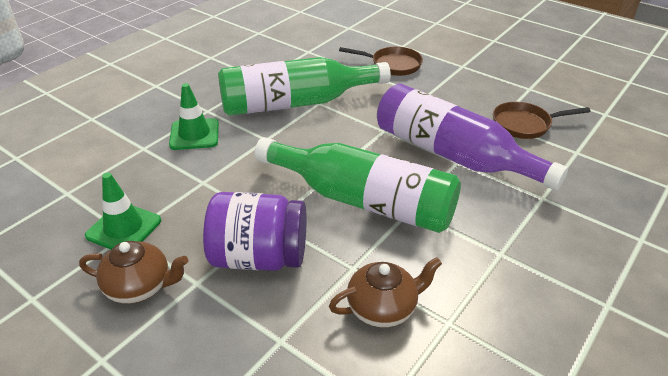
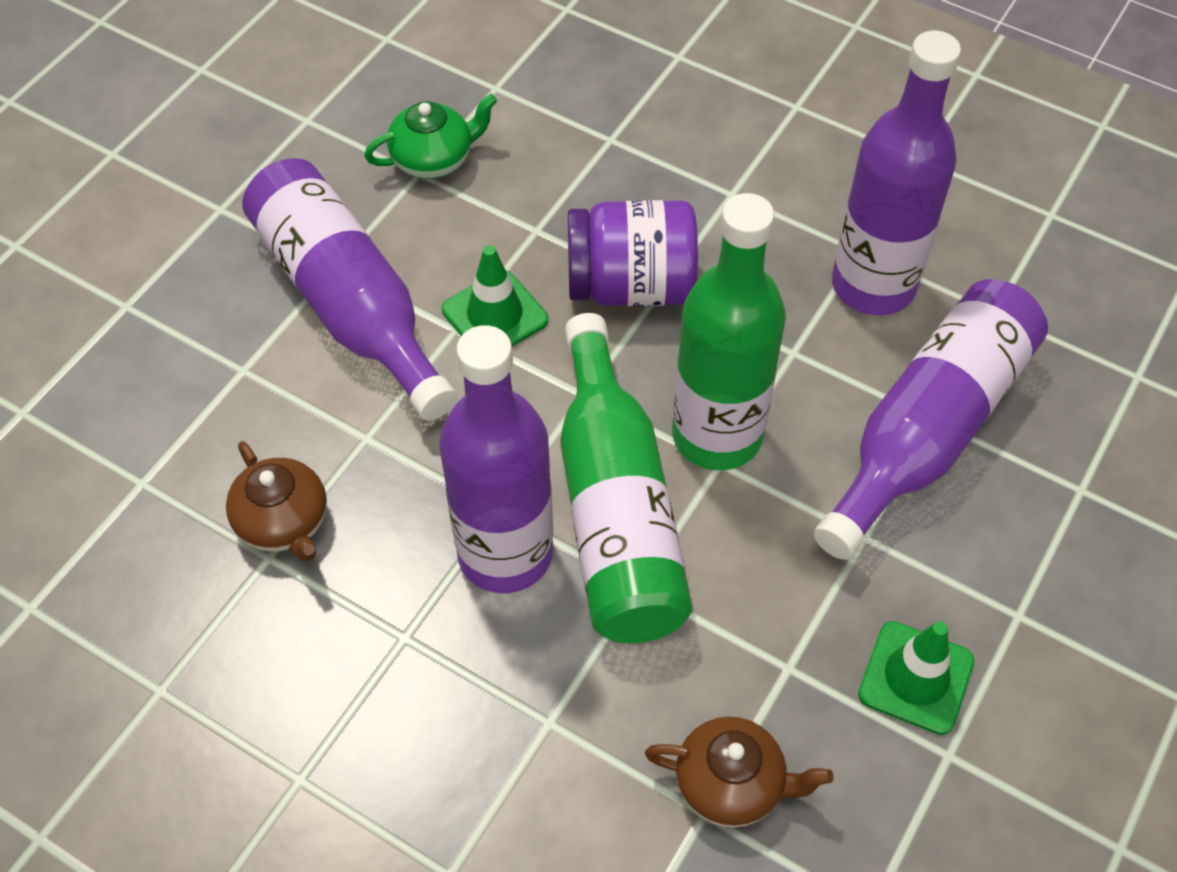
brown pan: 2 -> 0
green teapot: 0 -> 1
purple bottle: 1 -> 4

